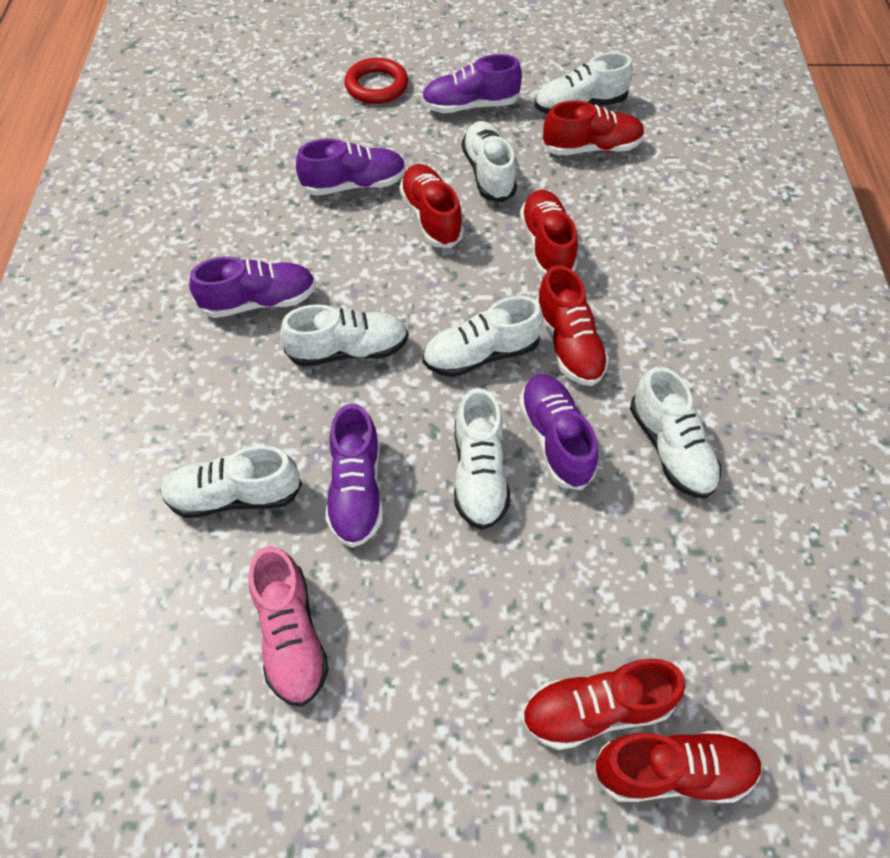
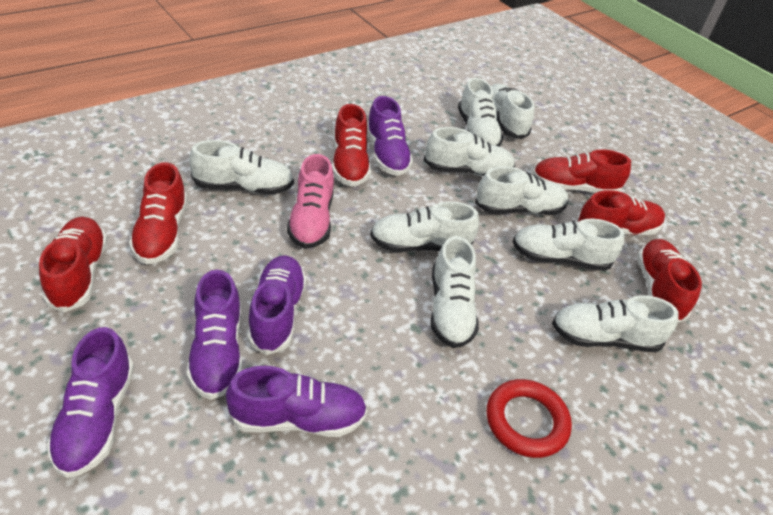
white shoe: 7 -> 9

